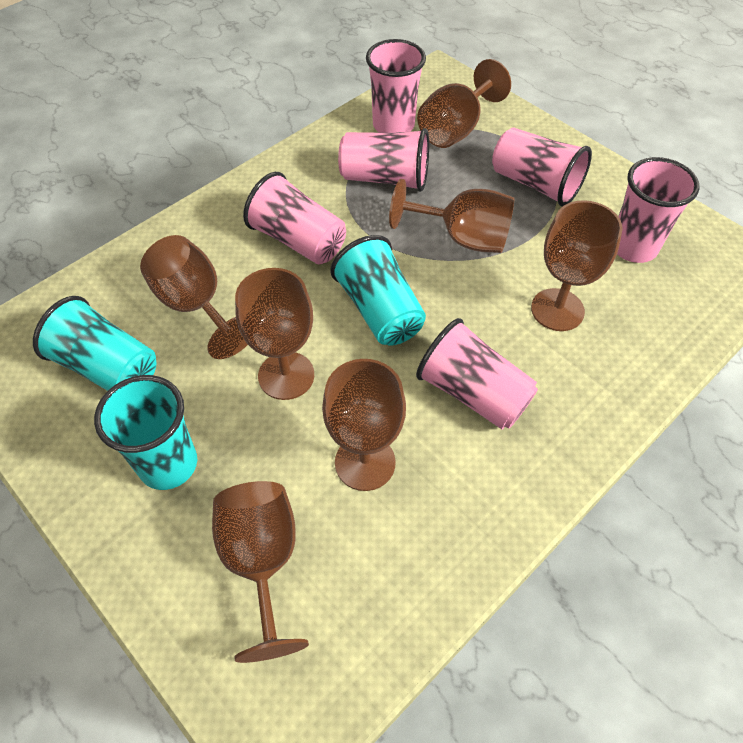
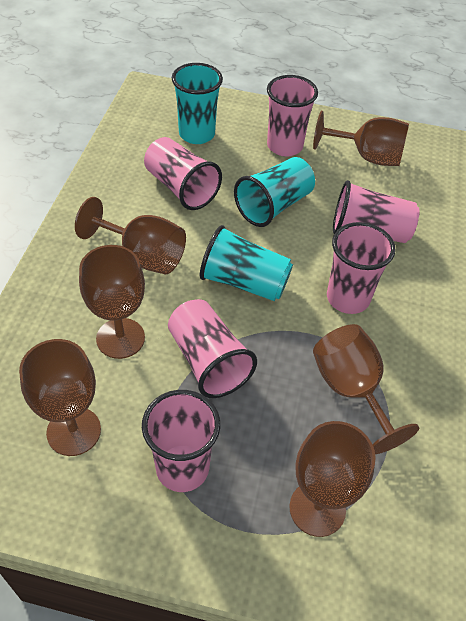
brown goblet: 7 -> 6

